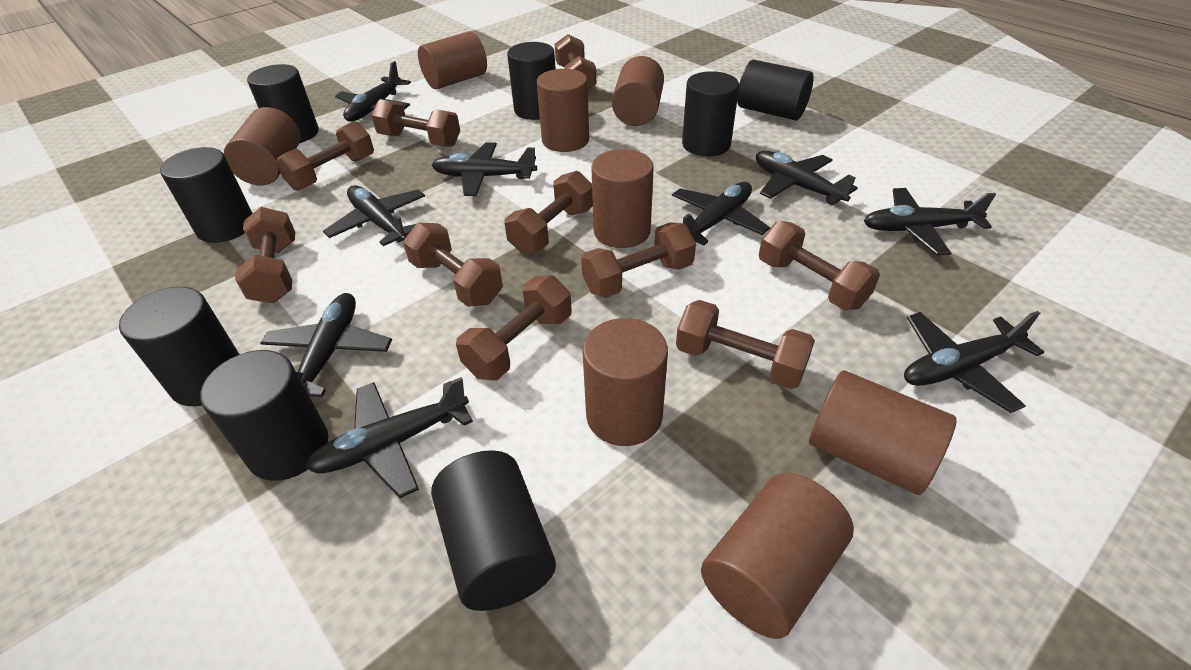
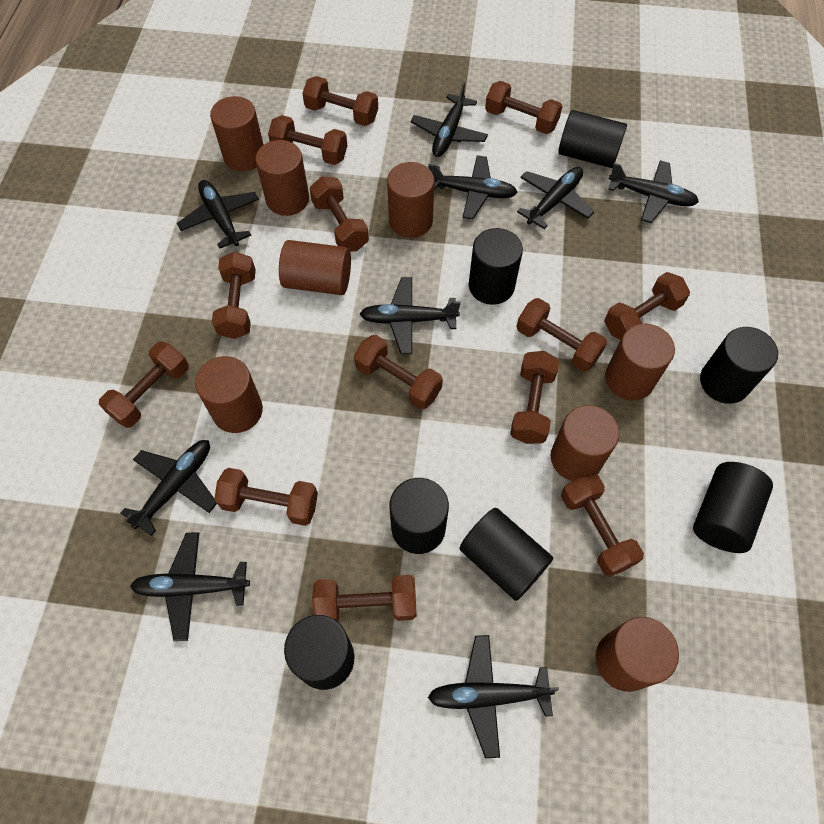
black cylinder: 8 -> 7
brown dumbbell: 10 -> 13

